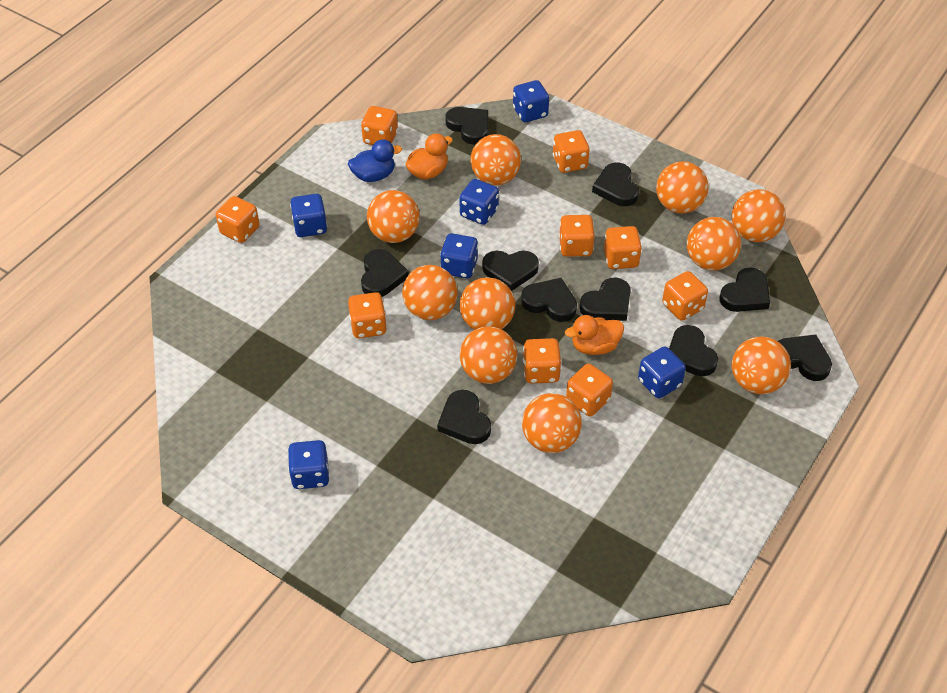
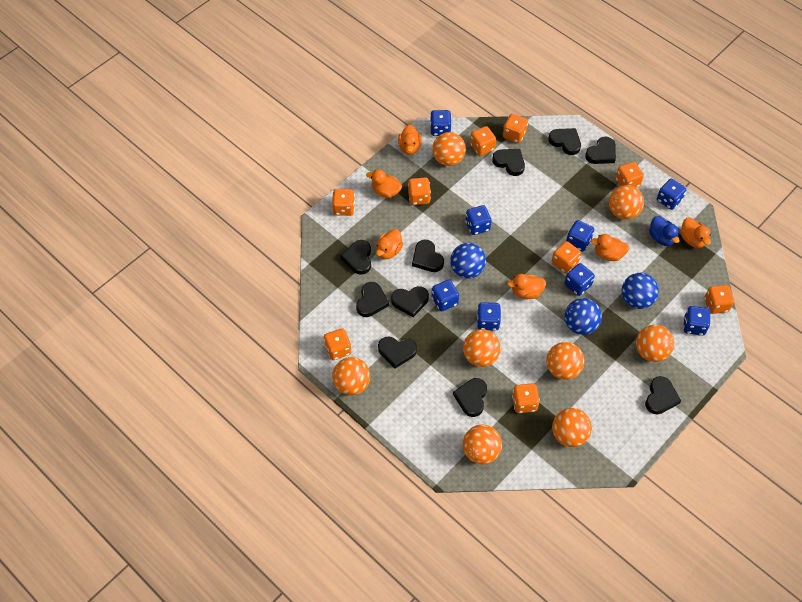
blue ball: 0 -> 3
blue dice: 6 -> 8
orange ball: 10 -> 8
orange duck: 2 -> 6

